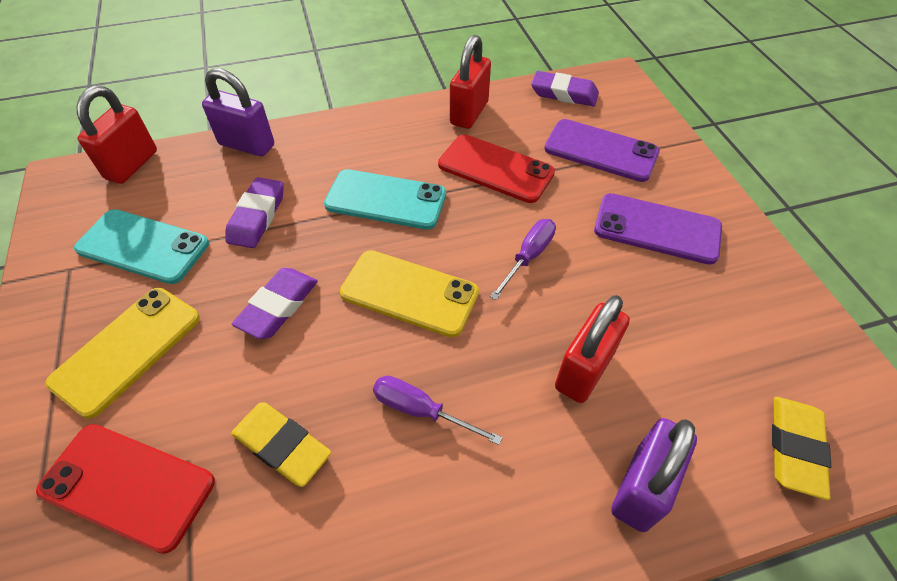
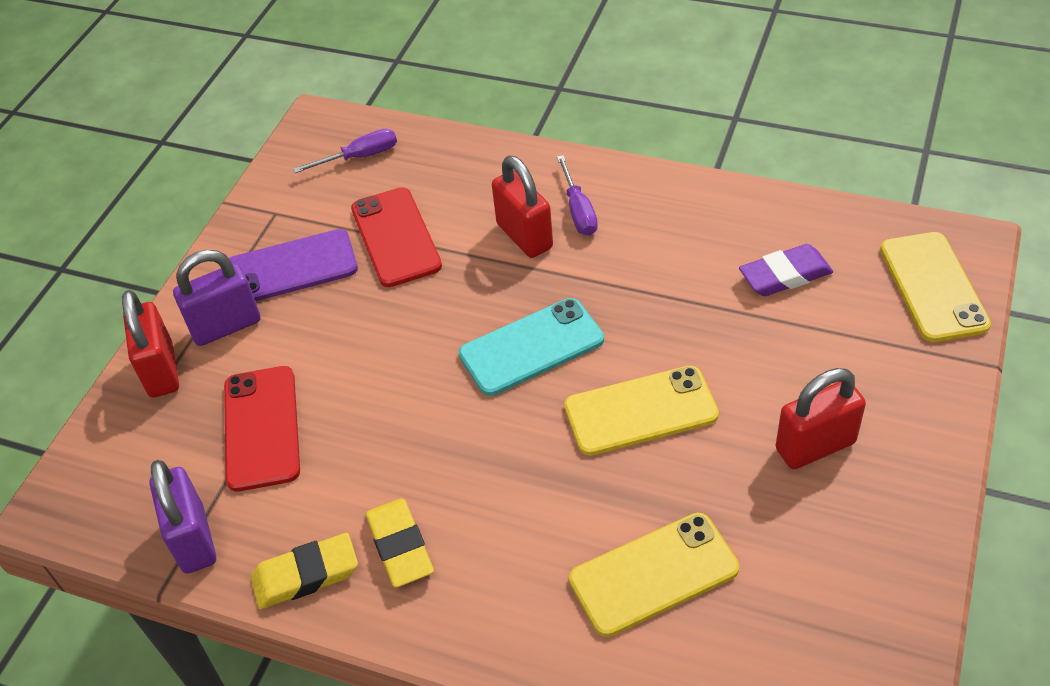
purple eraser: 3 -> 1
purple phone: 2 -> 1
turquoise phone: 2 -> 1
yellow phone: 2 -> 3

